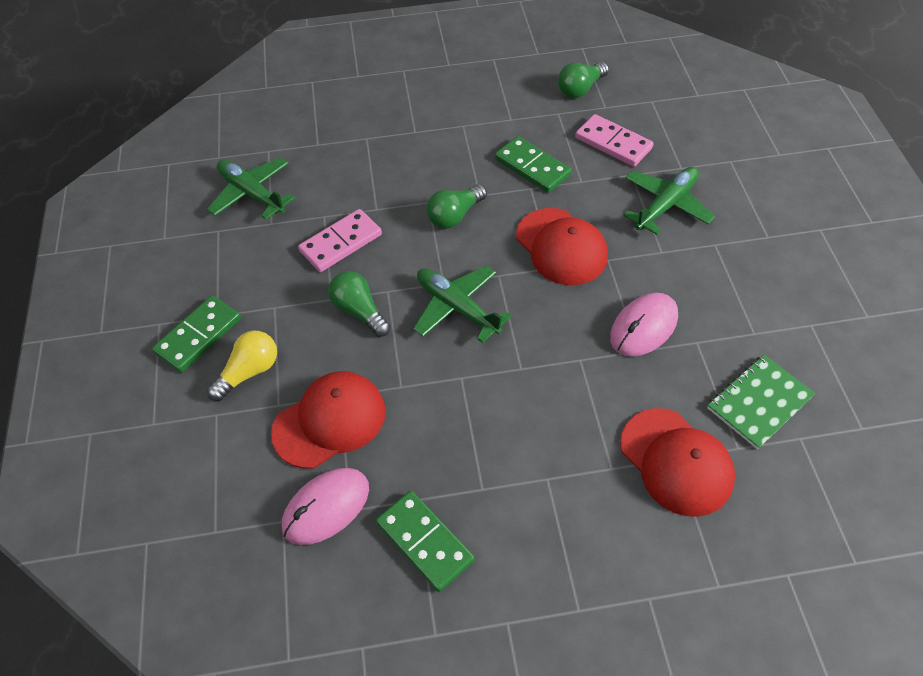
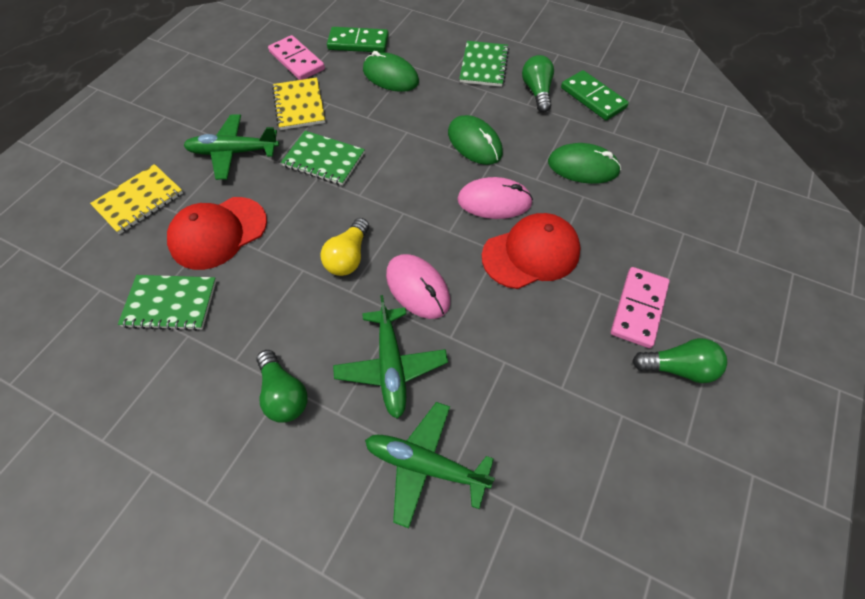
green domino: 3 -> 2
green mouse: 0 -> 3
green notebook: 1 -> 3
red cap: 3 -> 2
yellow notebook: 0 -> 2

